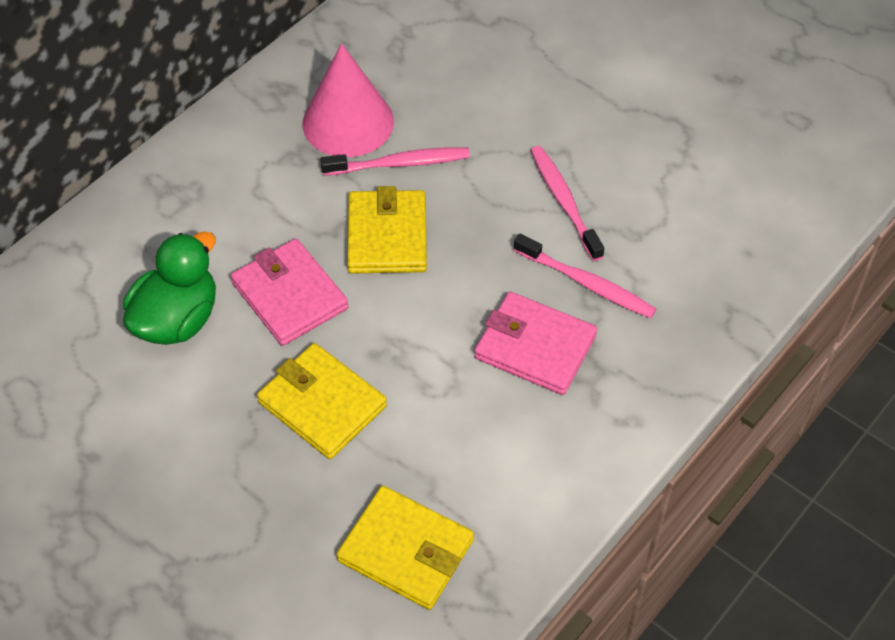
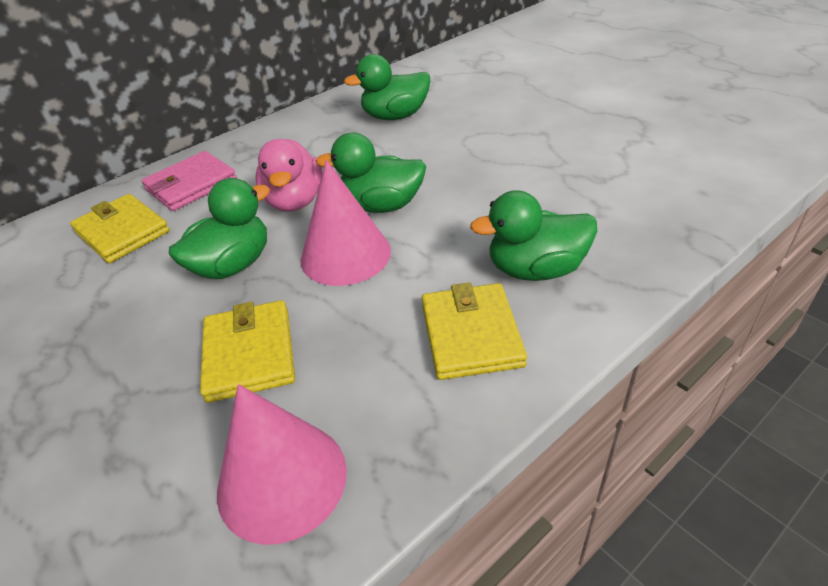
green duck: 1 -> 4
pink cone: 1 -> 2
pink duck: 0 -> 1
pink toothbrush: 3 -> 0
pink wallet: 2 -> 1

